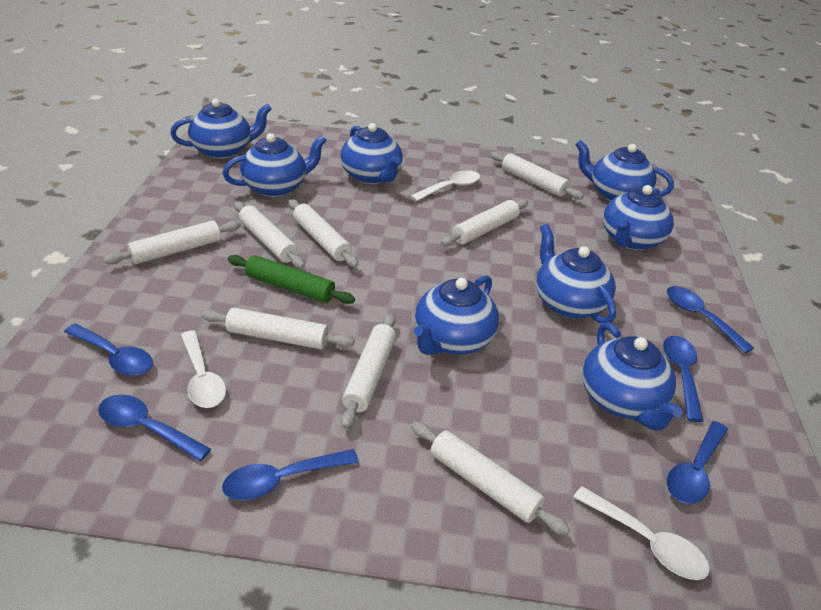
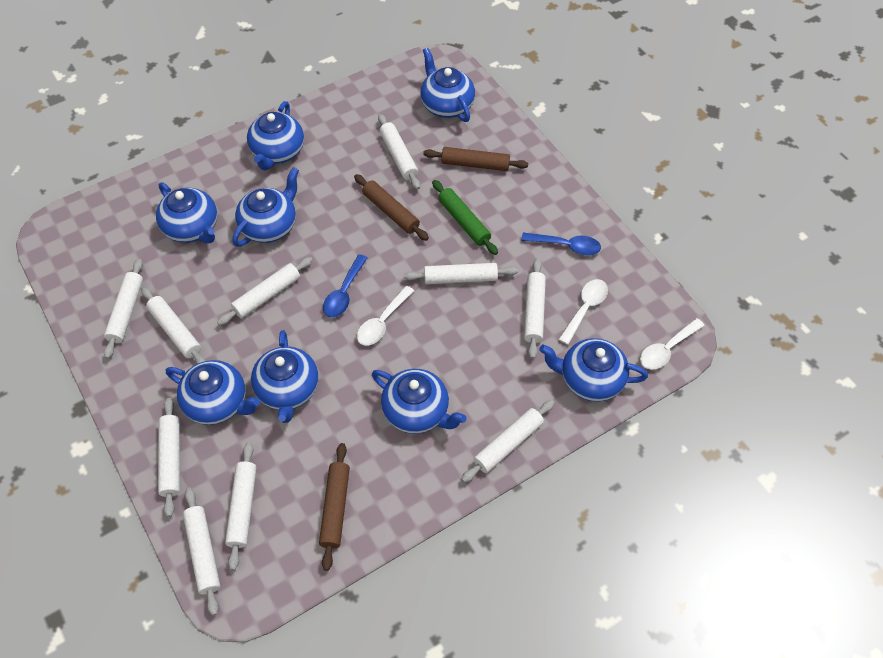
blue spoon: 6 -> 2
brown rolling pin: 0 -> 3
white rolling pin: 8 -> 10

